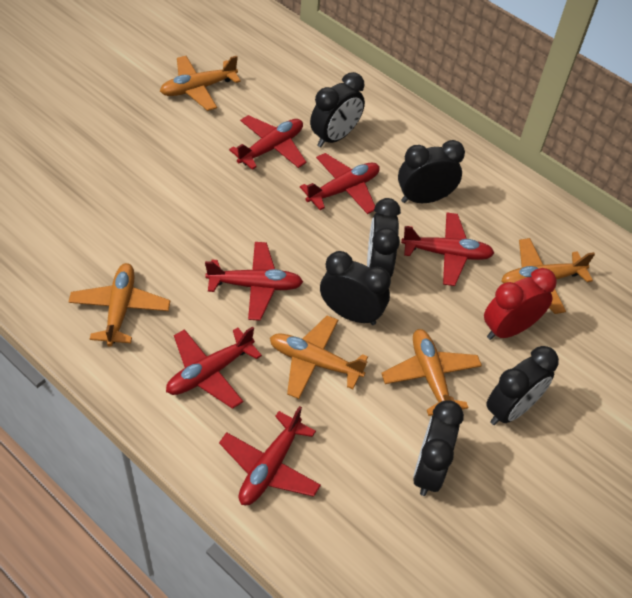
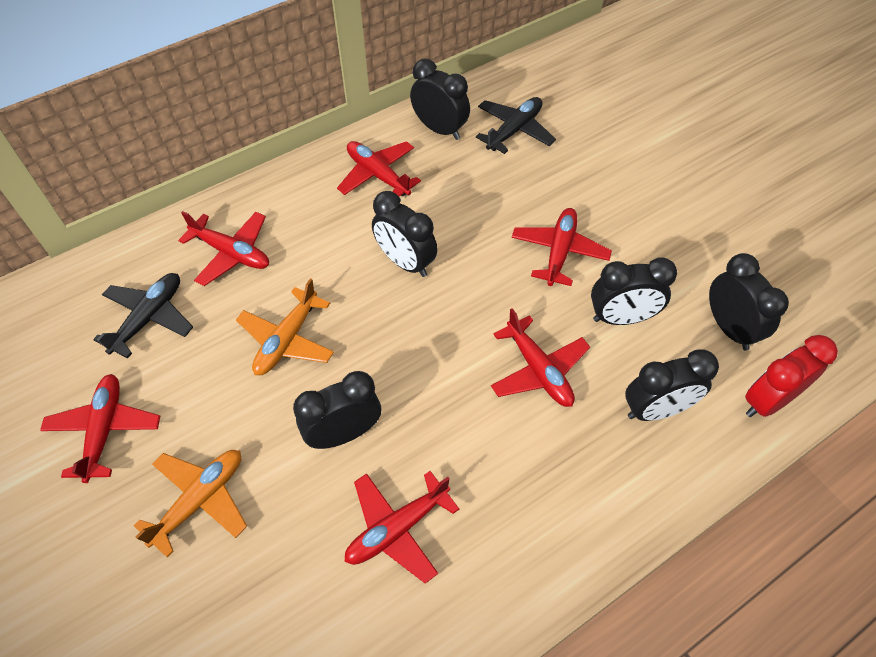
black plane: 0 -> 2
orange plane: 5 -> 2

